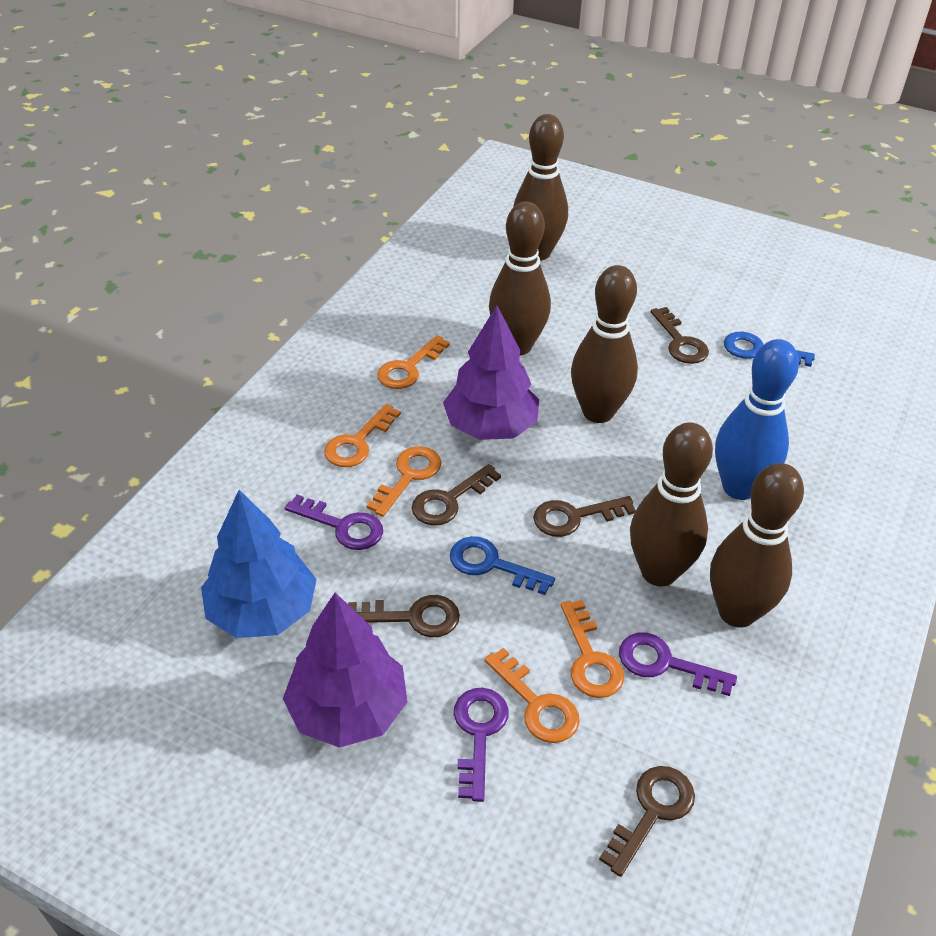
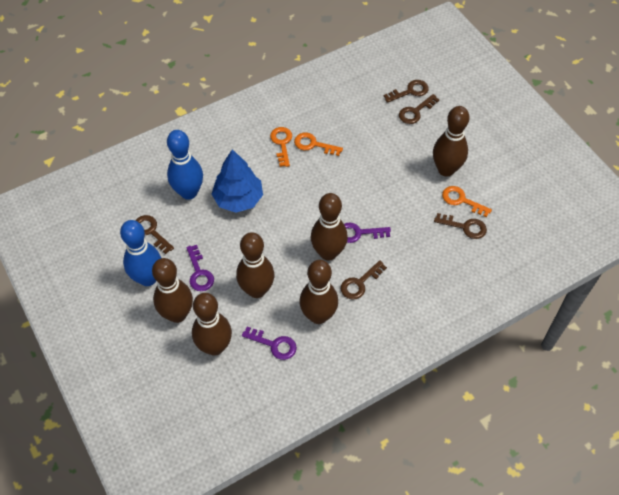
blue bowling pin: 1 -> 2
blue key: 2 -> 0
brown bowling pin: 5 -> 6
orange key: 5 -> 3
purple tree: 2 -> 0

